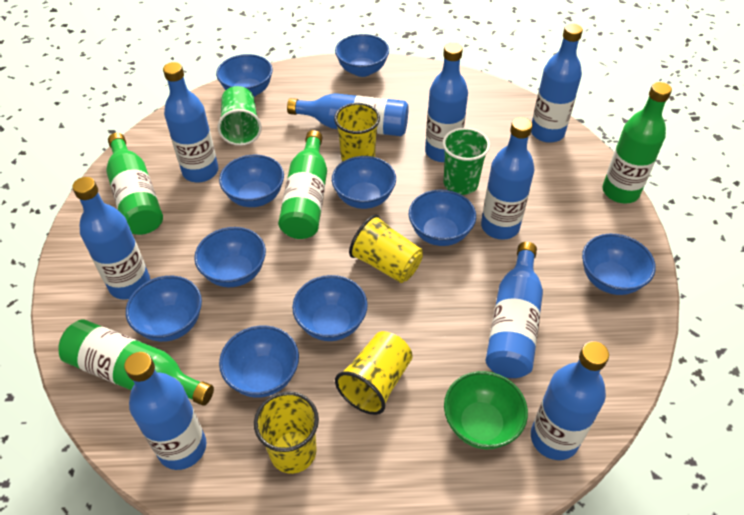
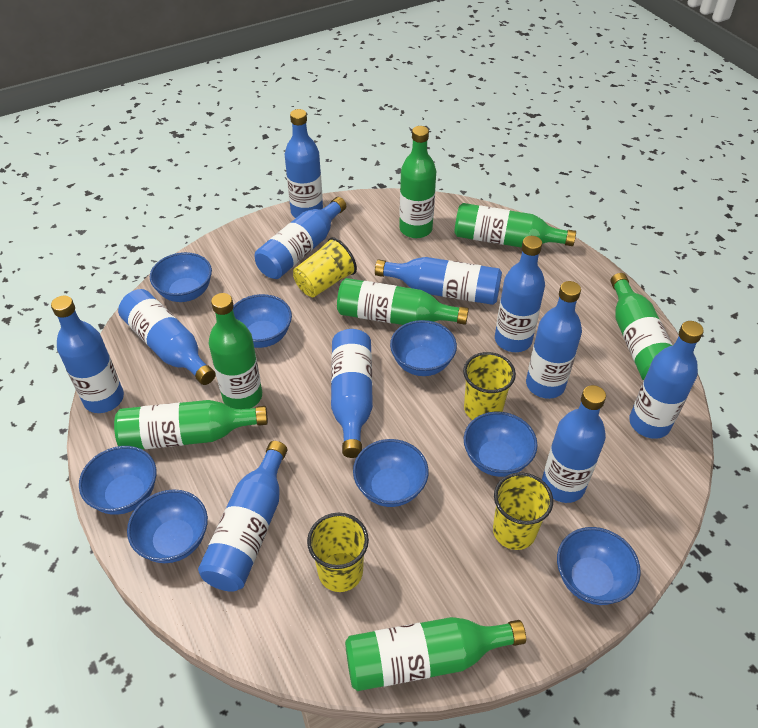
blue bottle: 9 -> 11
blue bowl: 10 -> 8
green bottle: 4 -> 7
green bowl: 1 -> 0
green cup: 2 -> 0

